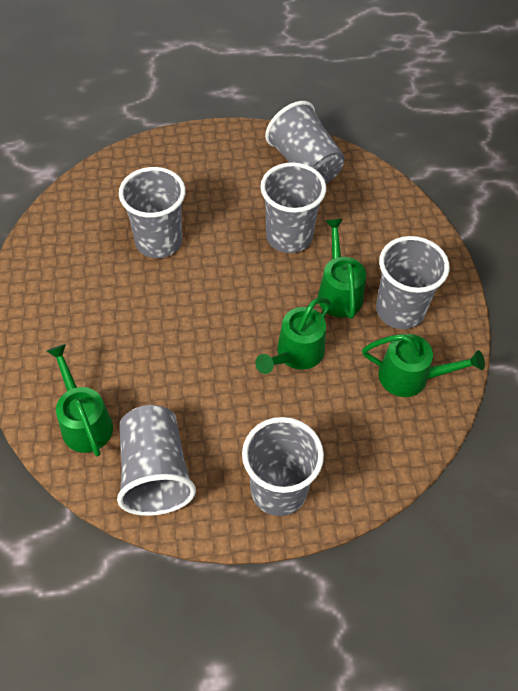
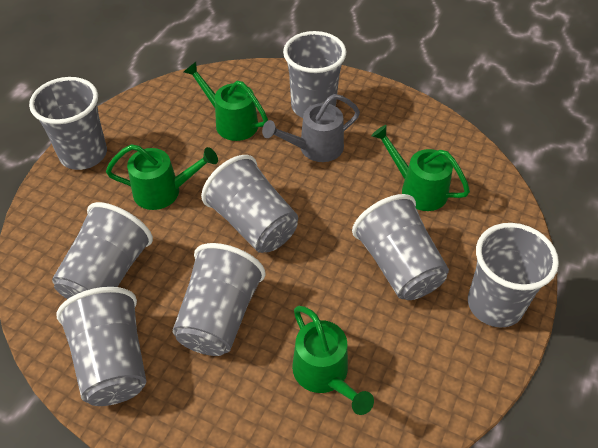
grey cup: 6 -> 8
grey watering can: 0 -> 1

